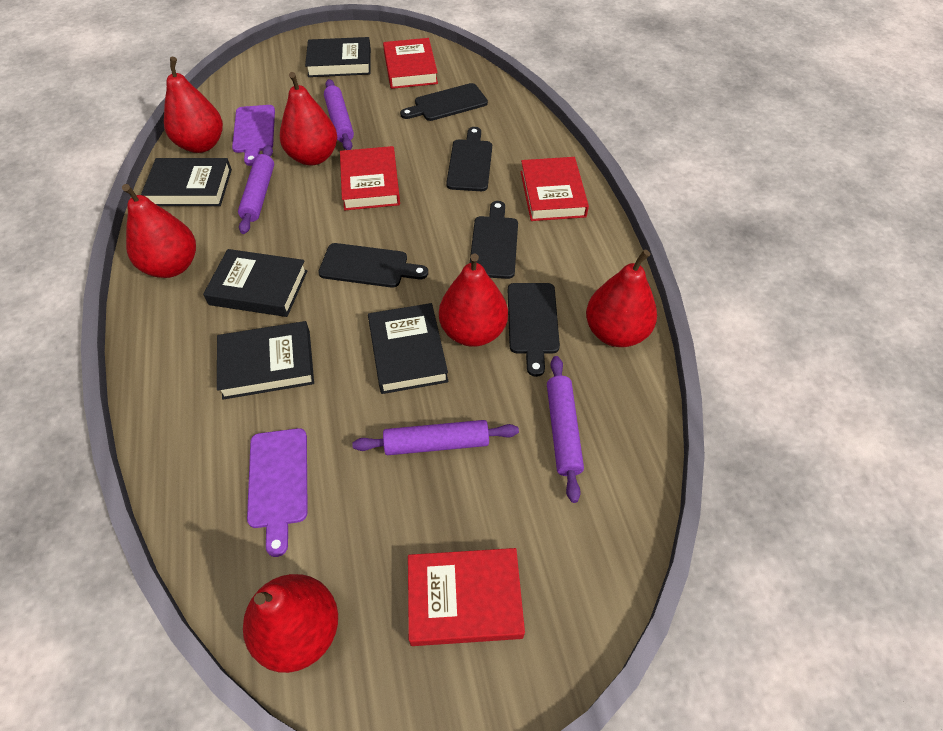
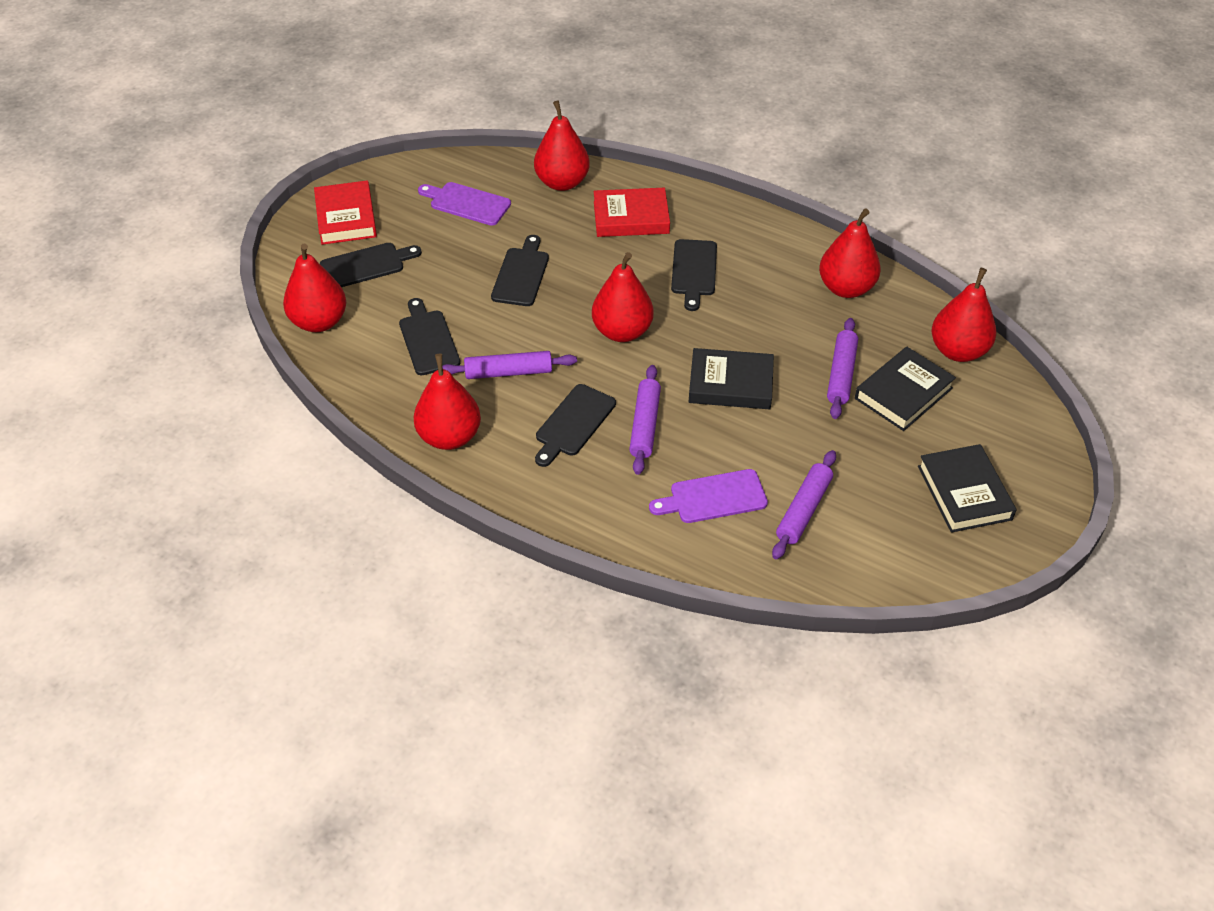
black book: 5 -> 3
red book: 4 -> 2

